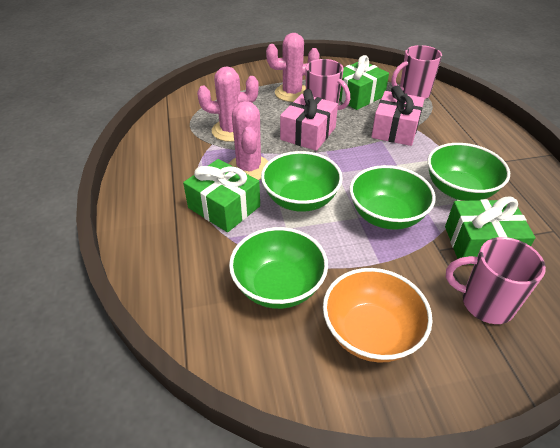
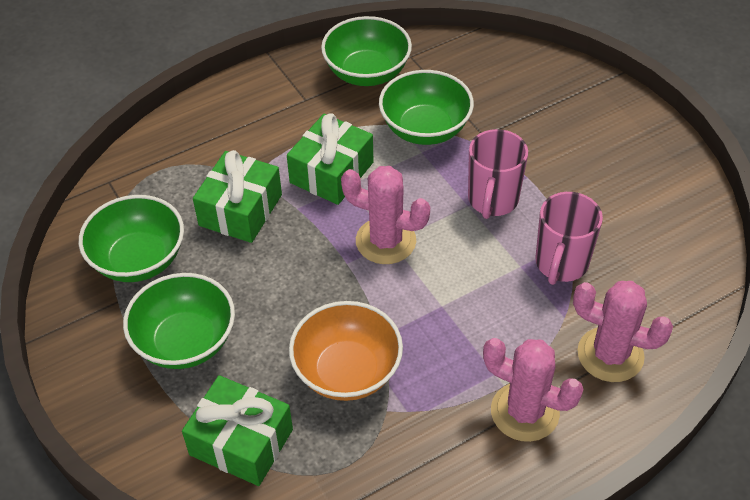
pink gift: 2 -> 0
pink mug: 3 -> 2

